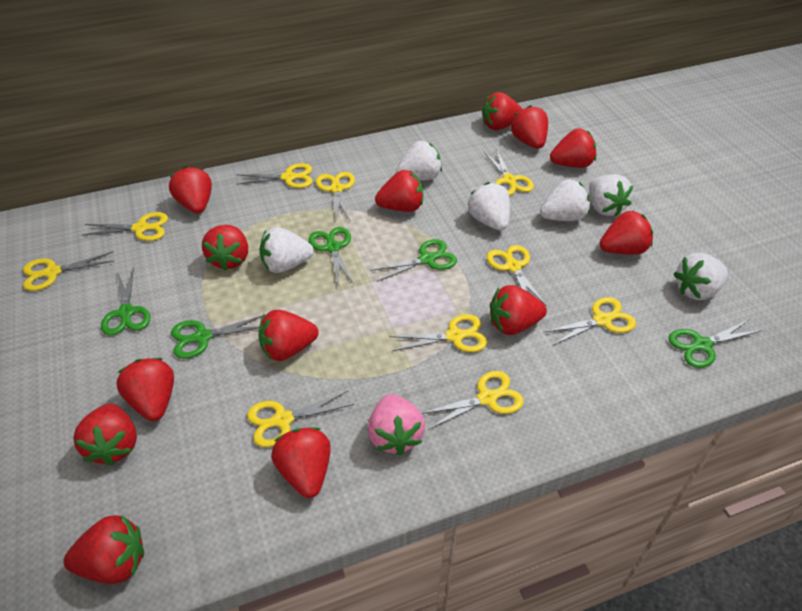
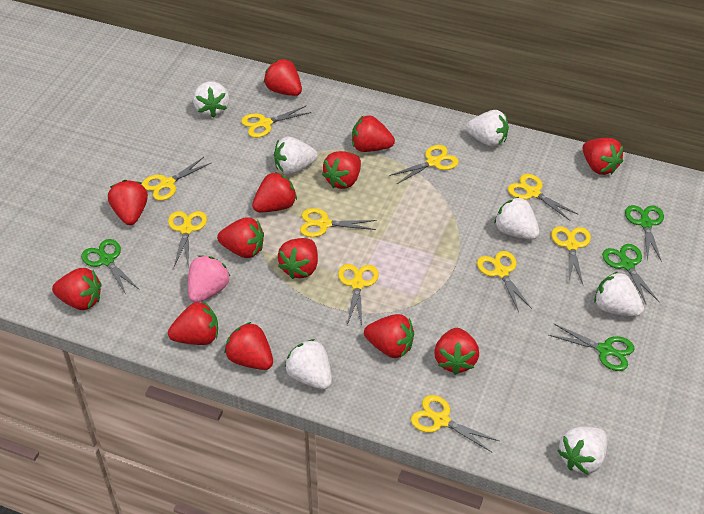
green scissors: 5 -> 4
white strawberry: 6 -> 7

